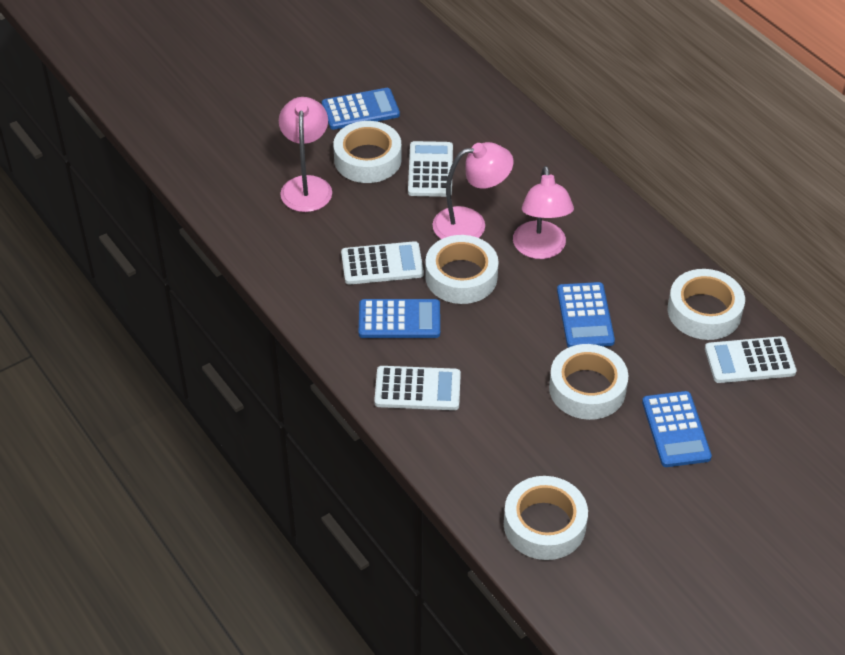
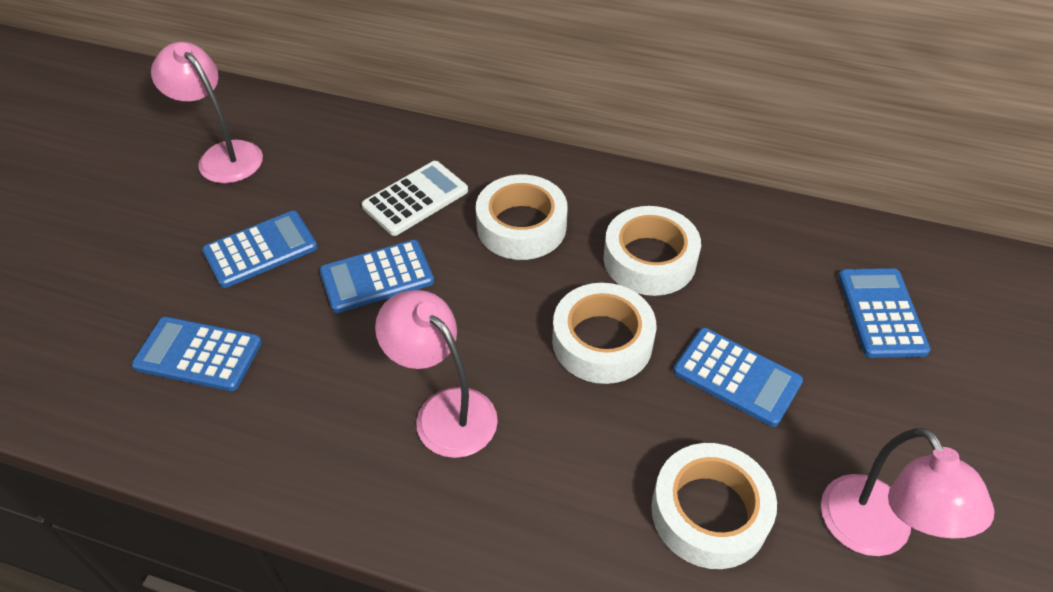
blue calculator: 4 -> 5
white calculator: 4 -> 1
white tape: 5 -> 4

